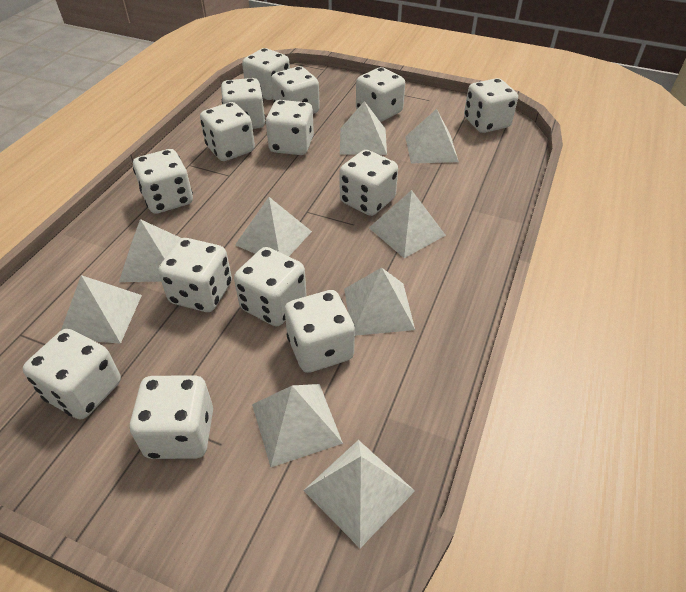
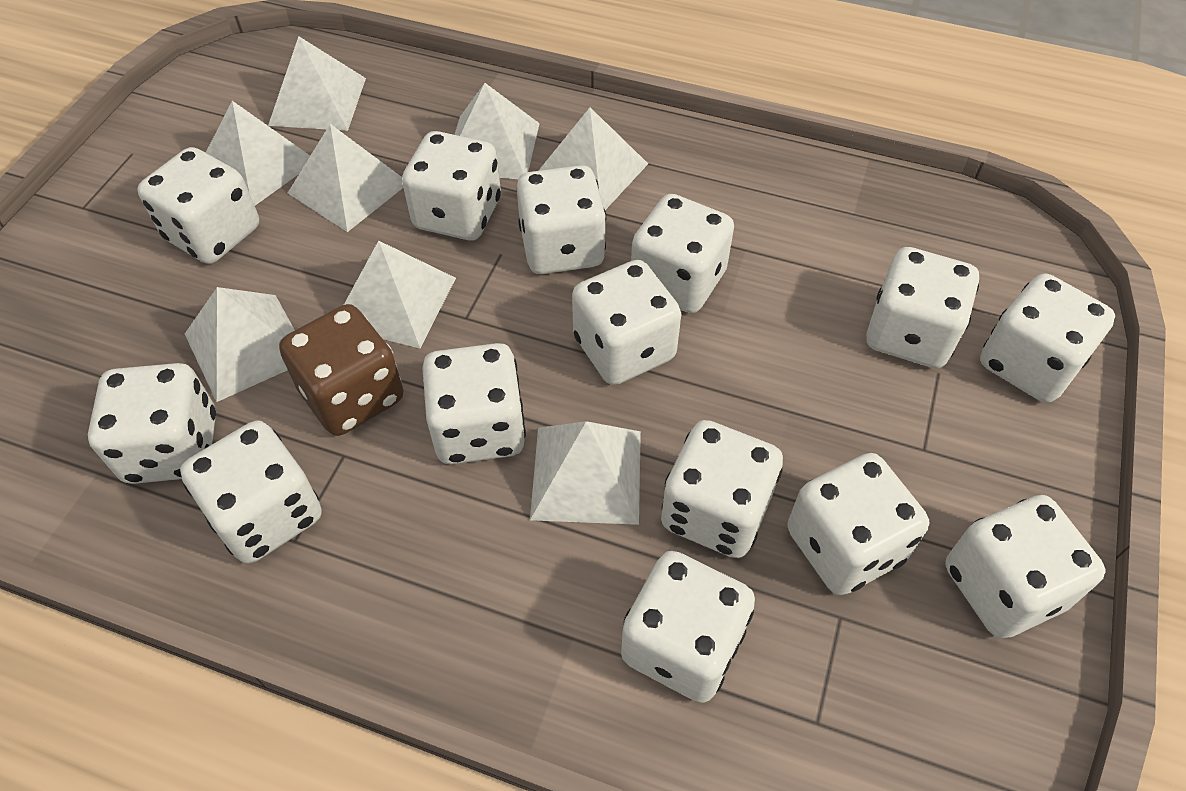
brown dice: 0 -> 1
white pyramid: 9 -> 8

